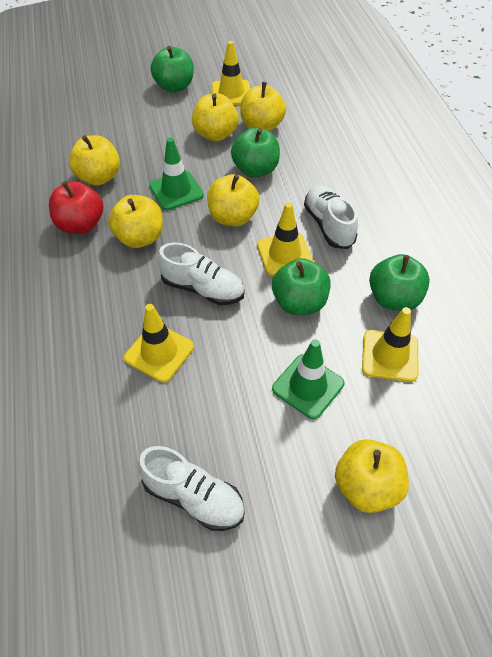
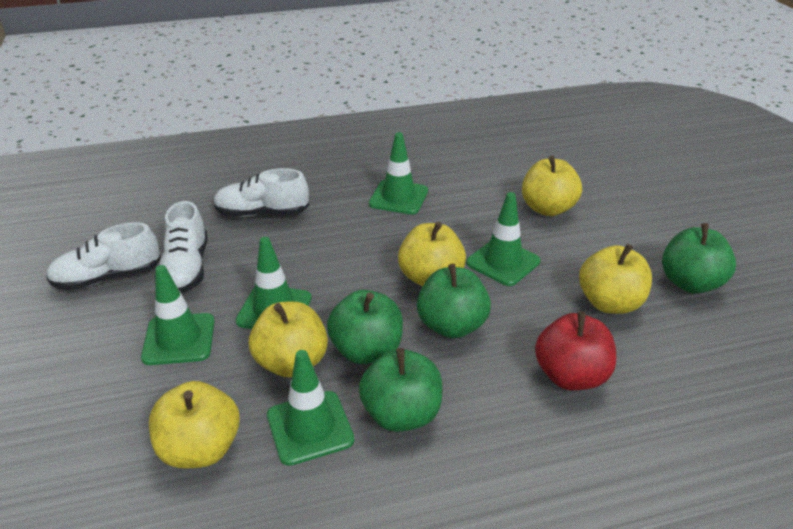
green traffic cone: 2 -> 5
yellow apple: 6 -> 5
yellow traffic cone: 4 -> 0

